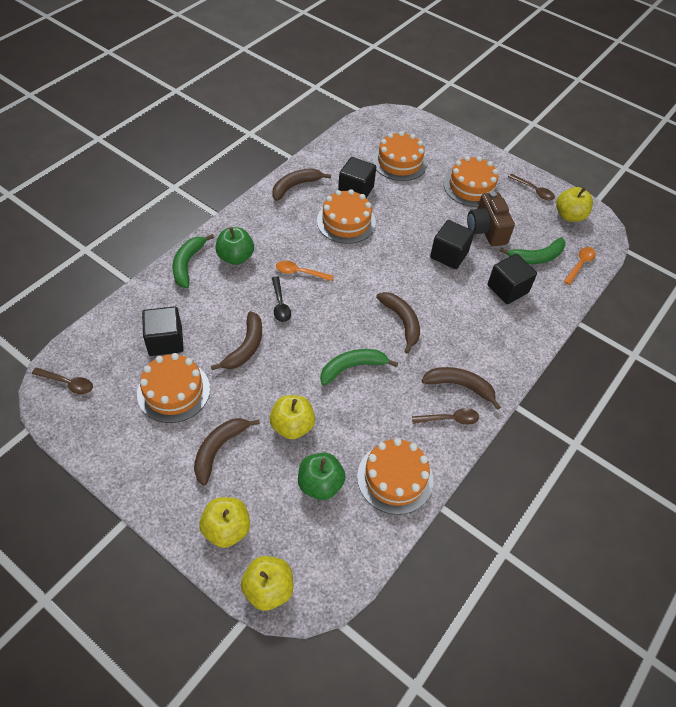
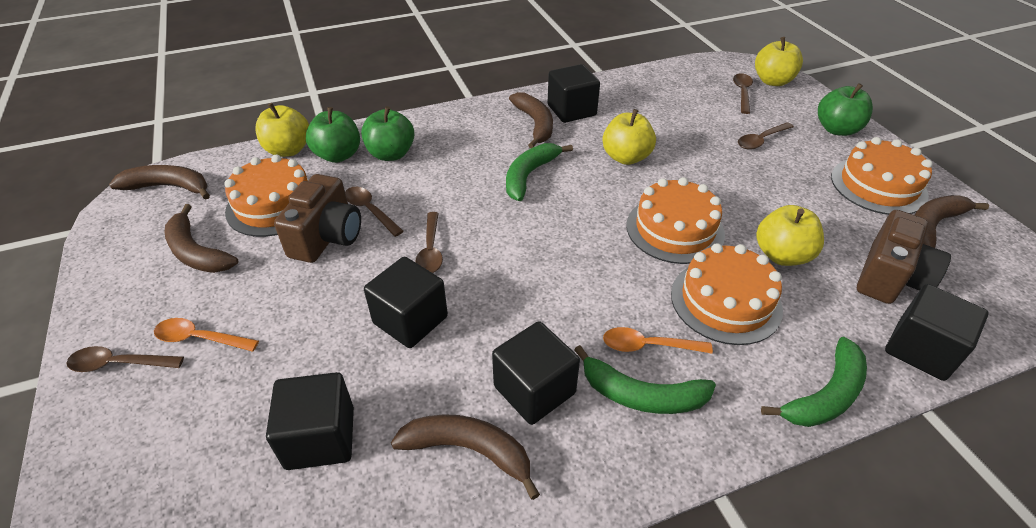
black cube: 4 -> 5
black spoon: 1 -> 0
brown camera: 1 -> 2
brown spoon: 3 -> 5
green apple: 2 -> 3
orange cake: 5 -> 4

